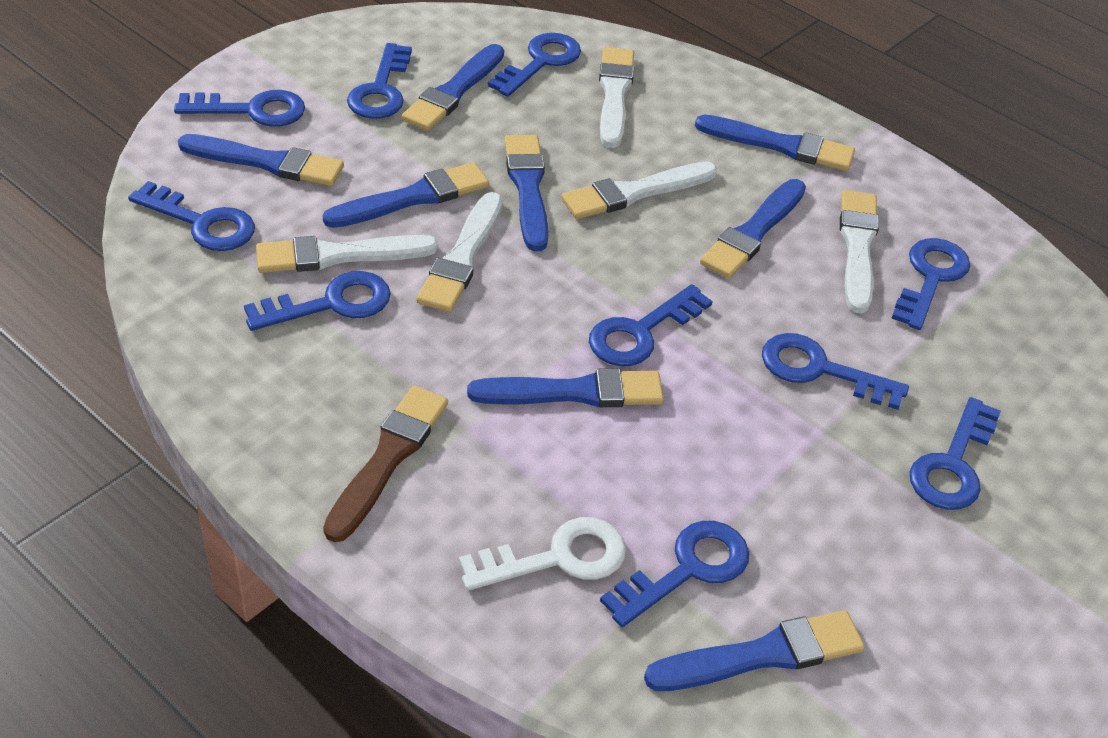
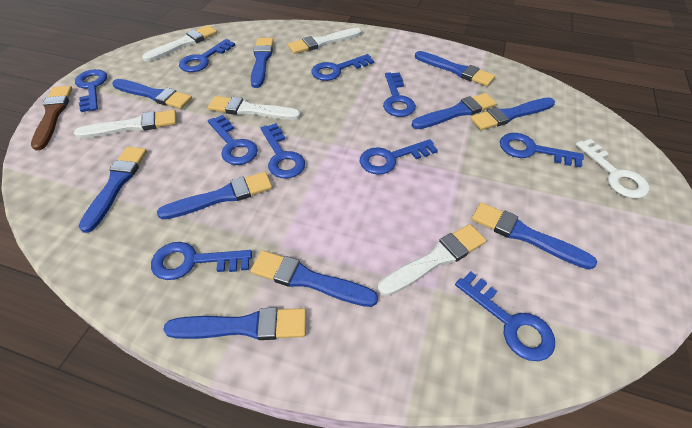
blue brush: 8 -> 10

